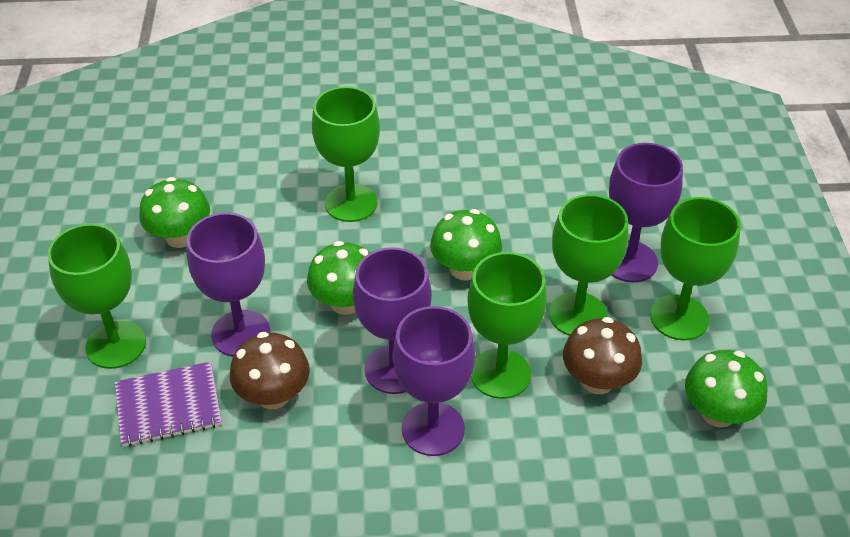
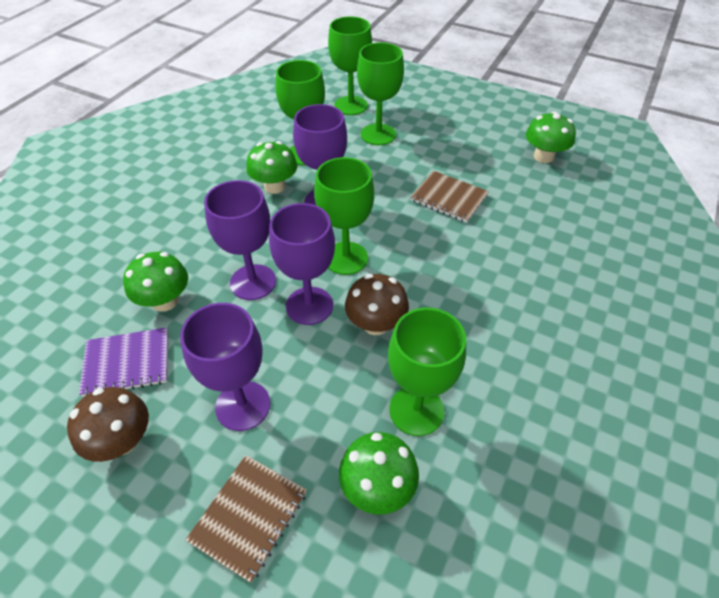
brown notebook: 0 -> 2

